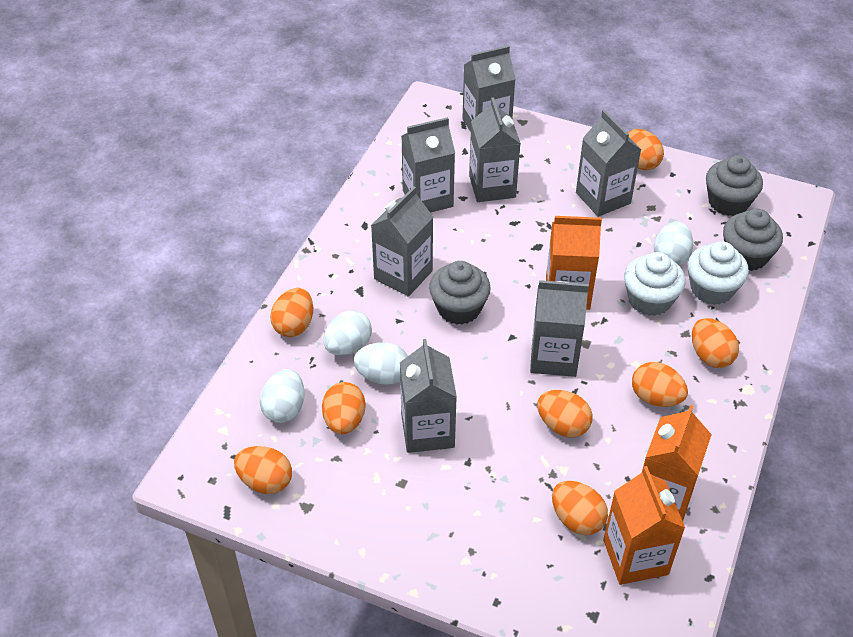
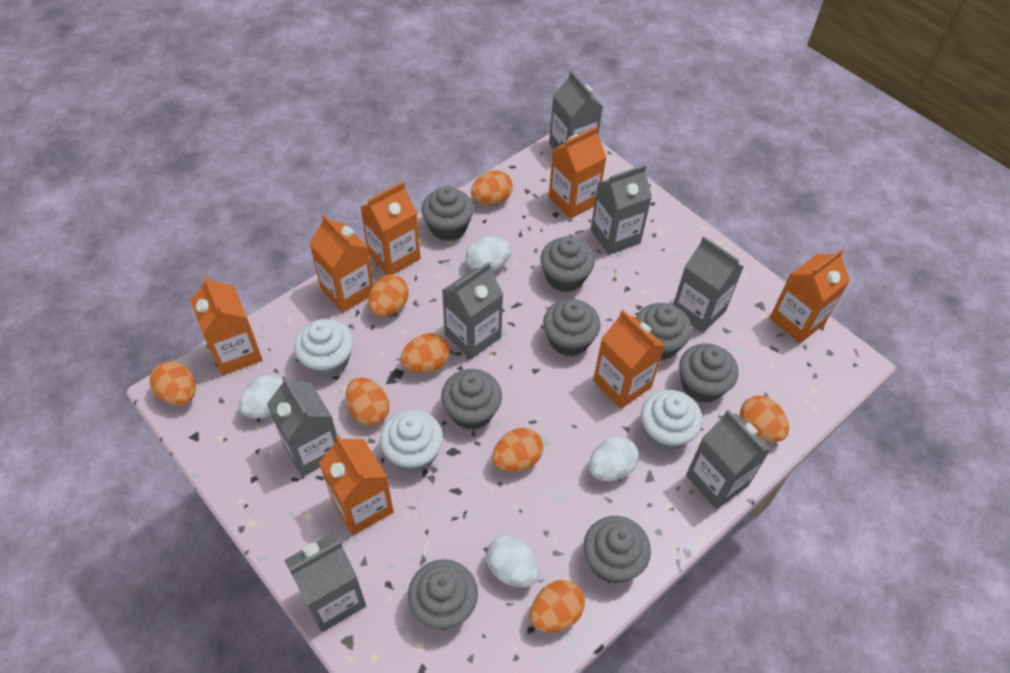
grey cupcake: 3 -> 8
orange carton: 3 -> 7
white cupcake: 2 -> 3

